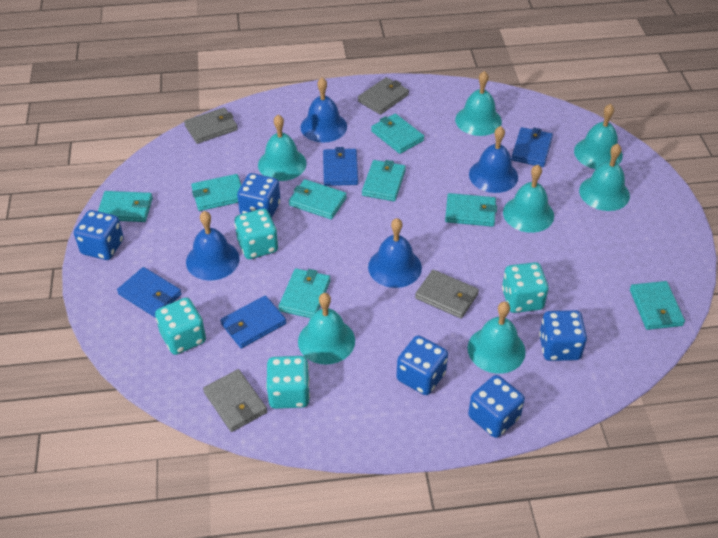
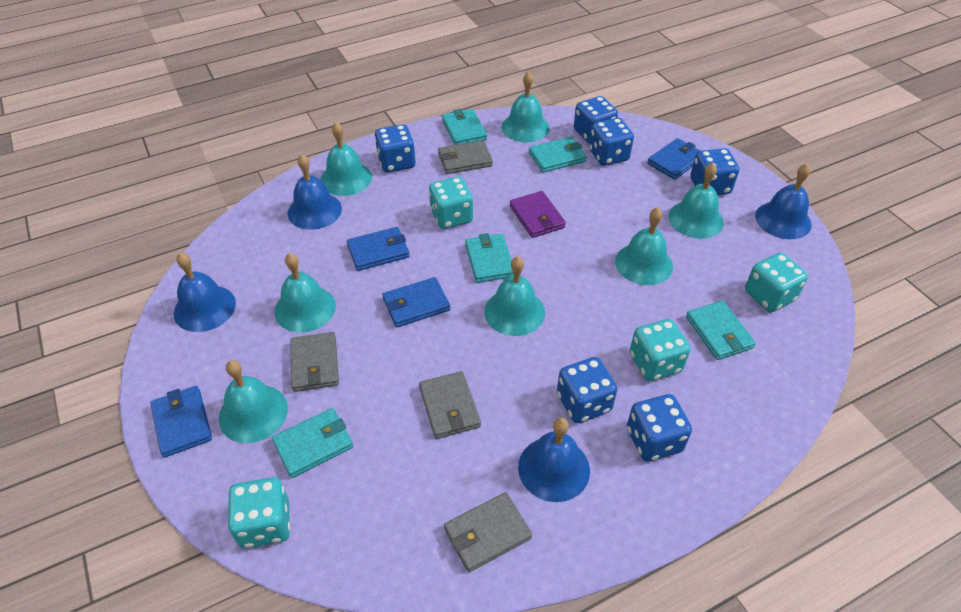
blue dice: 5 -> 6
purple wallet: 0 -> 1
turquoise wallet: 8 -> 5

